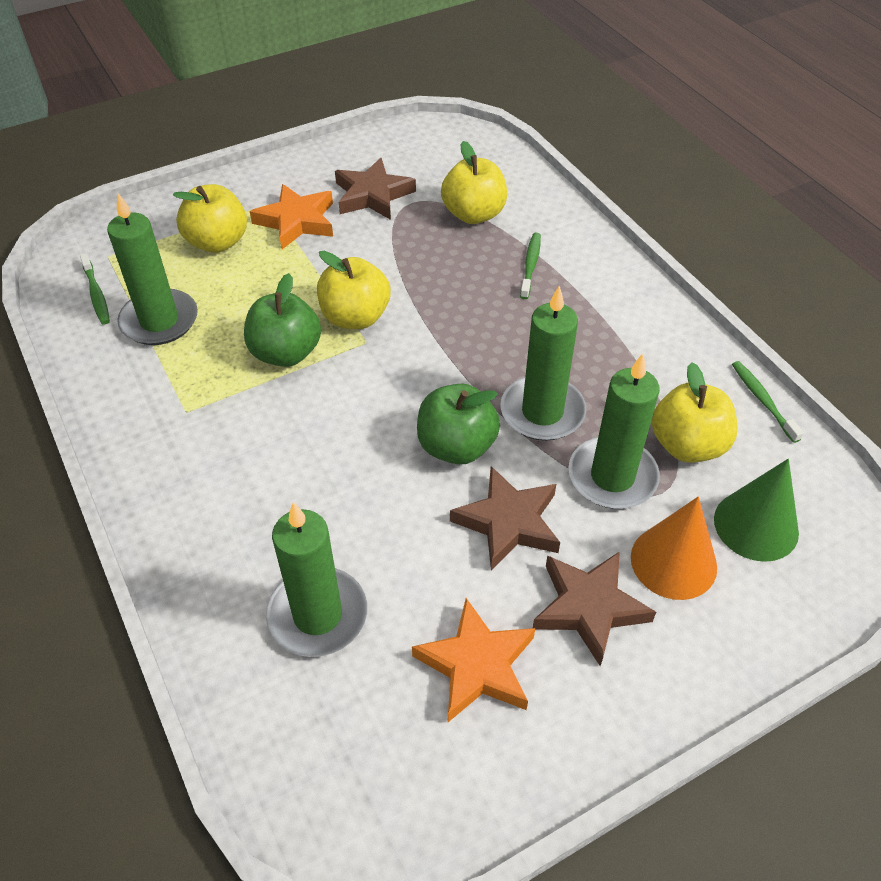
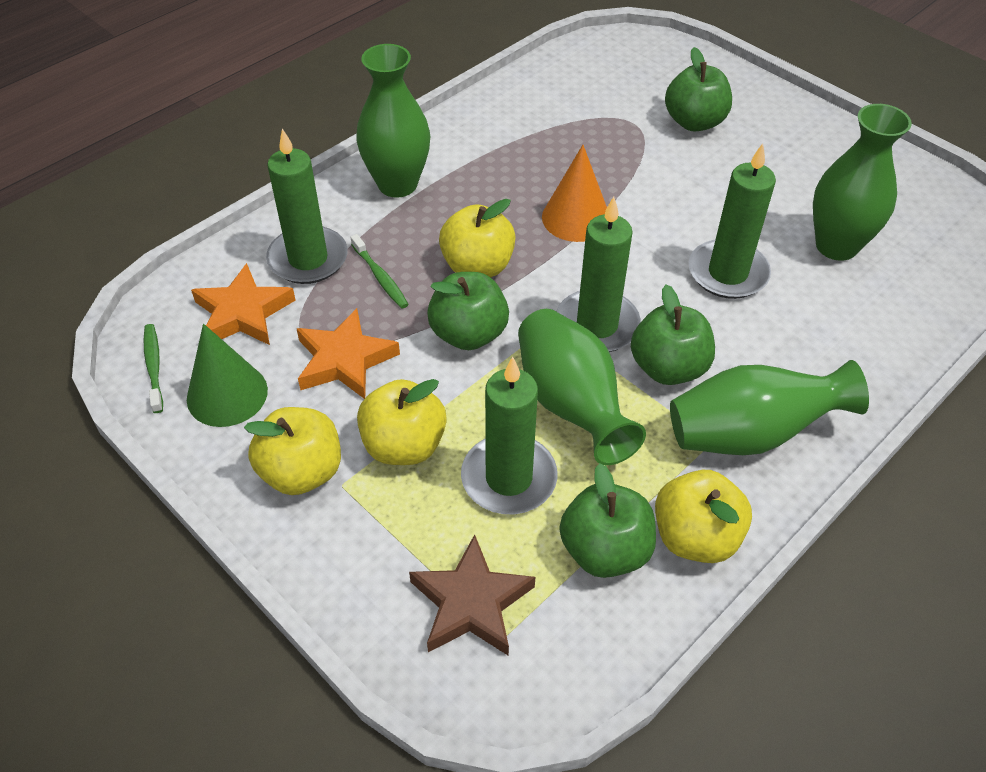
brown star: 3 -> 1
green apple: 2 -> 4
green toothbrush: 3 -> 2
green vase: 0 -> 4

